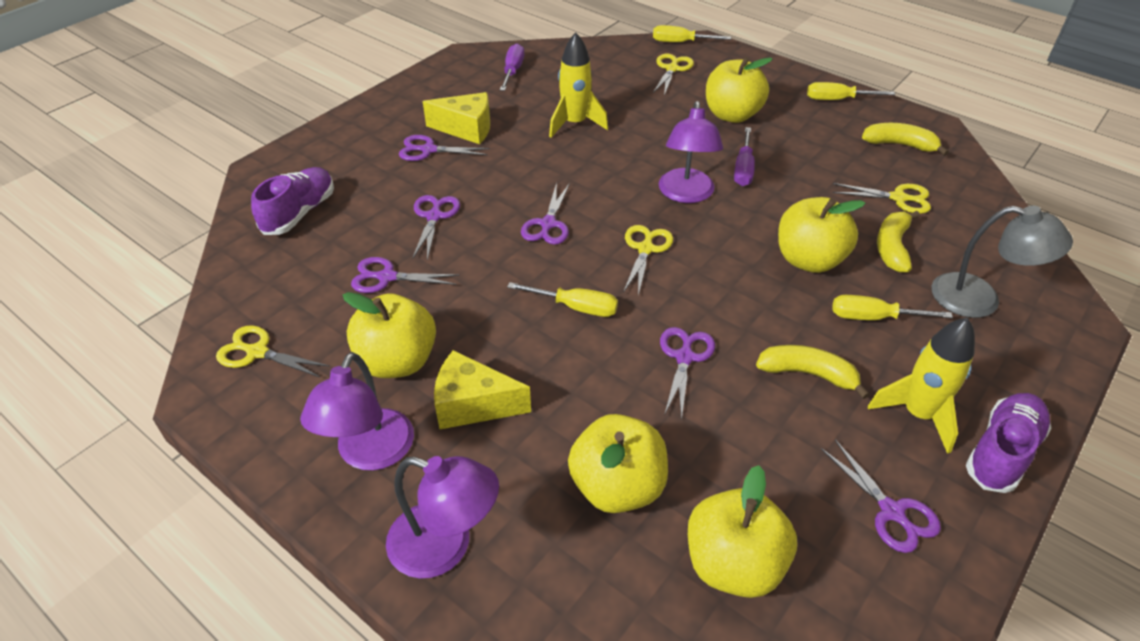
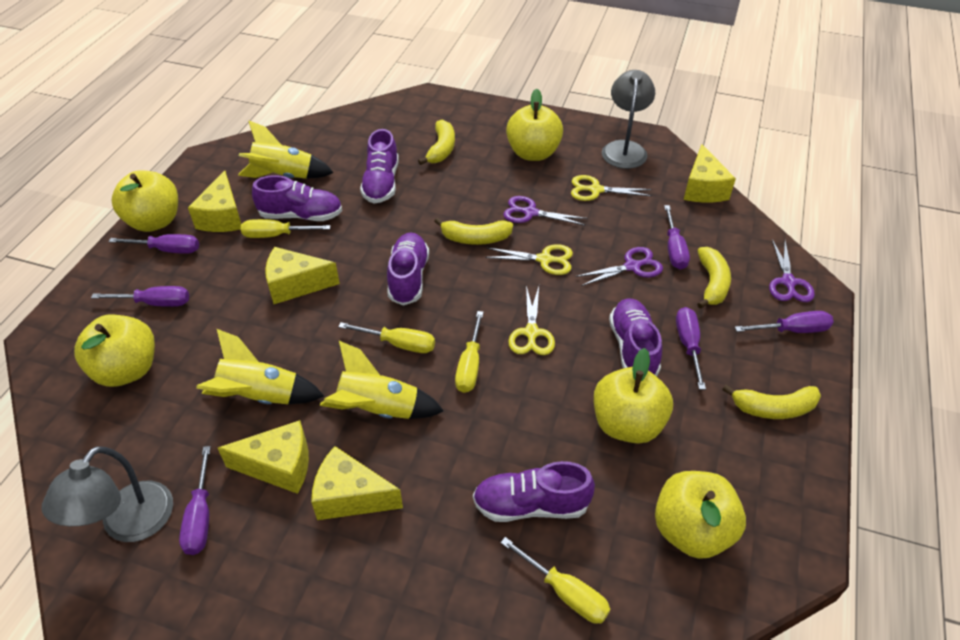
grey lamp: 1 -> 2
purple lamp: 3 -> 0
purple scissors: 6 -> 3
purple screwdriver: 2 -> 6
purple shoe: 2 -> 5
yellow banana: 3 -> 4
yellow cheese: 2 -> 5
yellow rocket: 2 -> 3
yellow scissors: 4 -> 3

